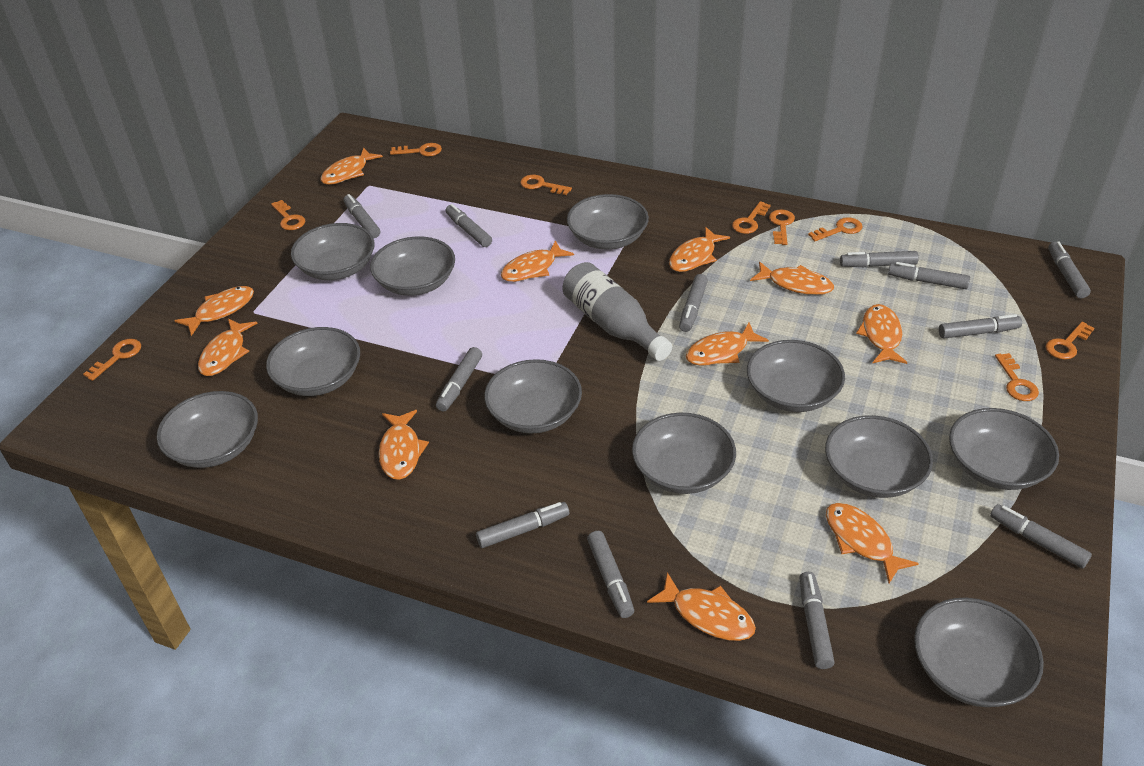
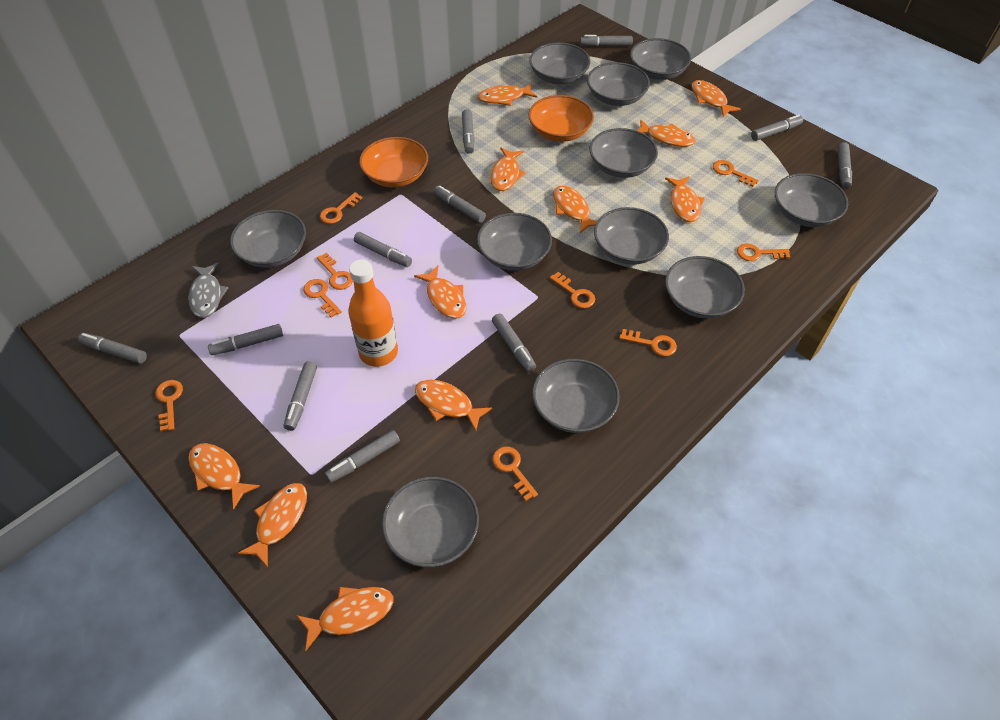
grey bottle: 1 -> 0
grey fish: 0 -> 1
grey marker: 12 -> 11
orange bottle: 0 -> 1
orange bowl: 0 -> 2

